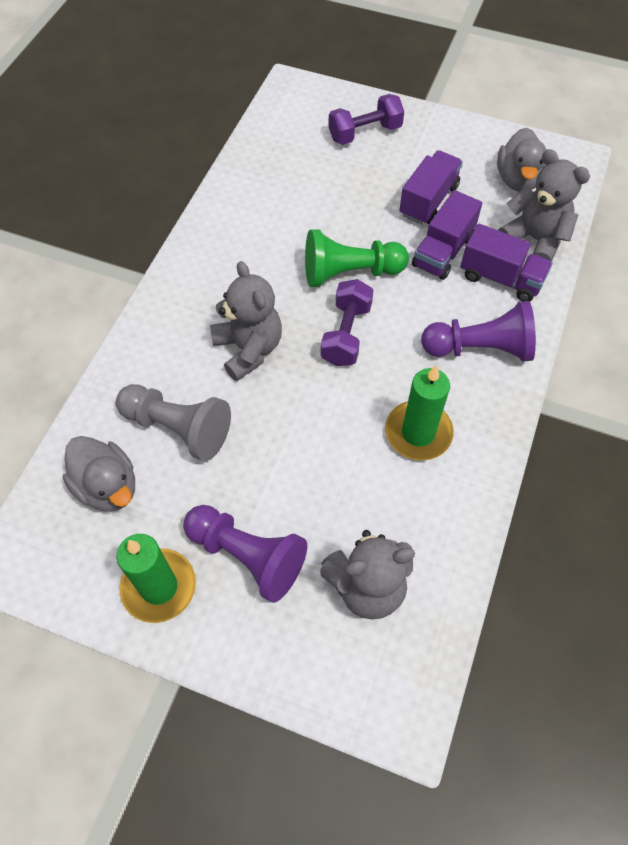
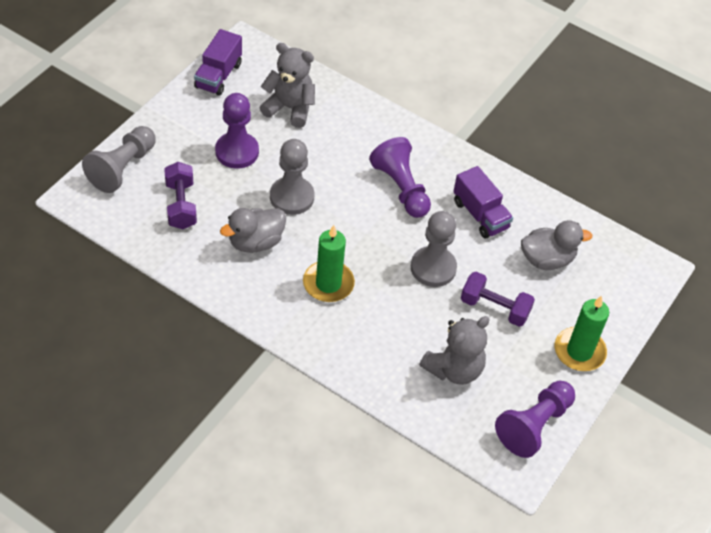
green pawn: 1 -> 0
grey pawn: 1 -> 3
grey teddy bear: 3 -> 2
purple pawn: 2 -> 3
purple truck: 3 -> 2

